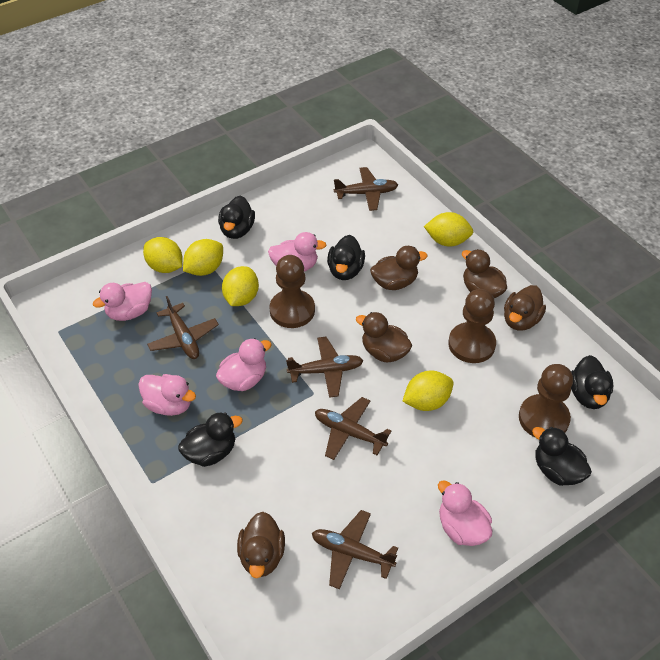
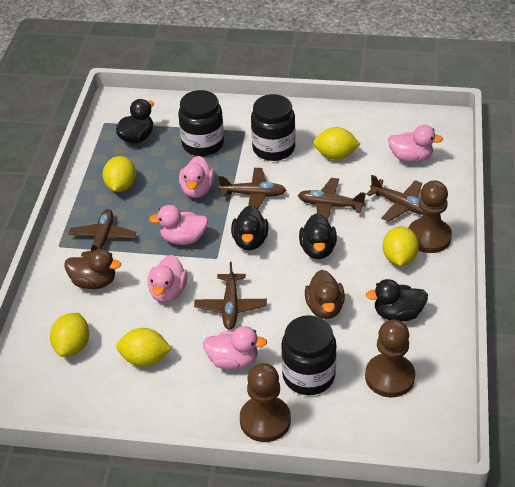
black duck: 5 -> 4
black jar: 0 -> 3
brown duck: 5 -> 2

